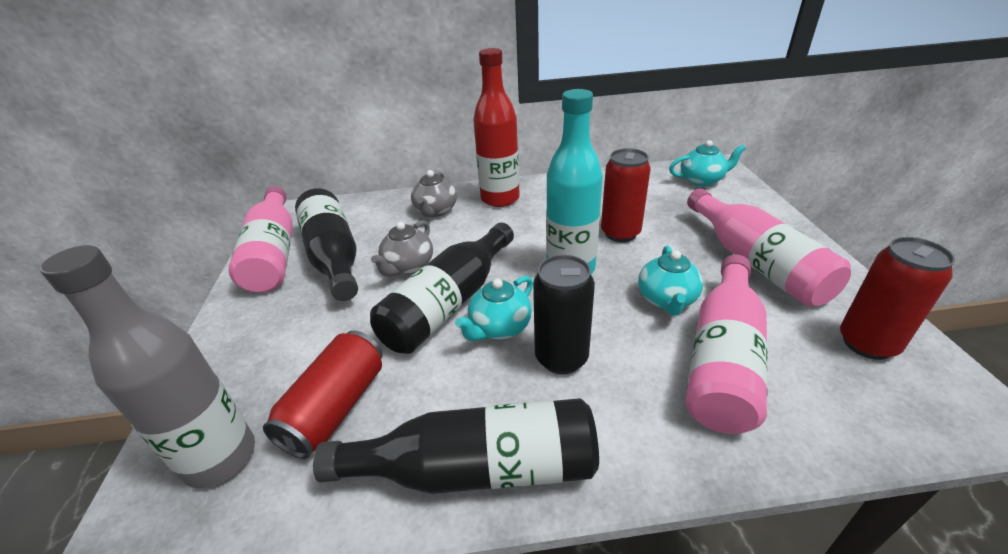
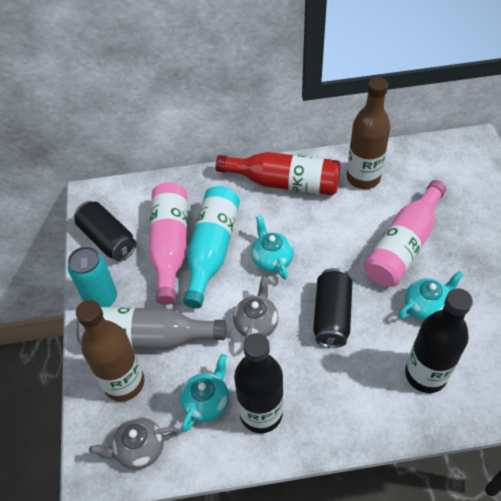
black bottle: 3 -> 2
black can: 1 -> 2
brown bottle: 0 -> 2
pink bottle: 3 -> 2
red can: 3 -> 0
turquoise can: 0 -> 1

